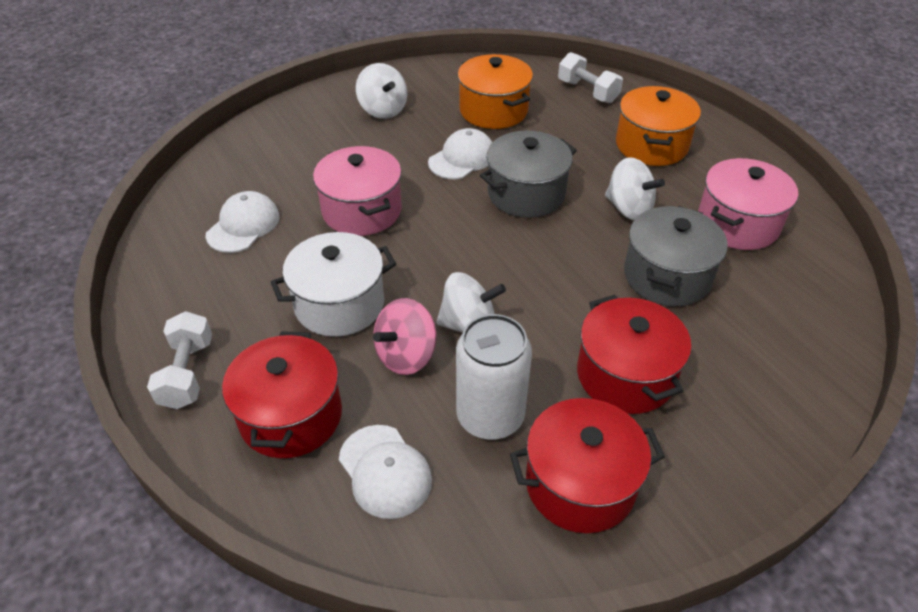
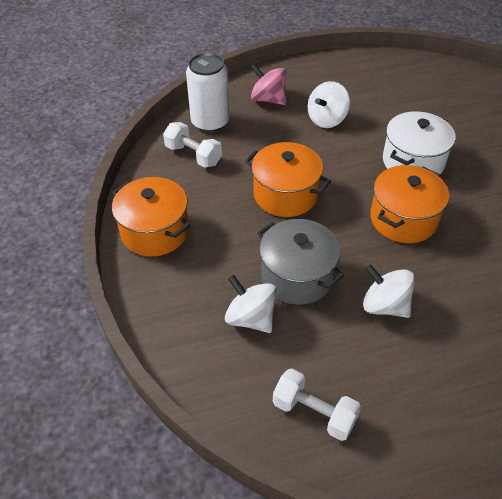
grey pot: 2 -> 1
orange pot: 2 -> 3
pink pot: 2 -> 0
red pot: 3 -> 0
white cap: 3 -> 0

